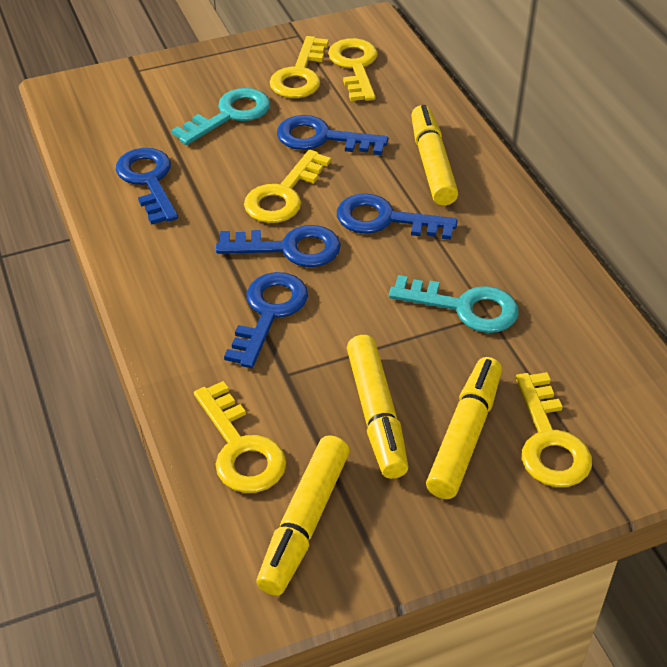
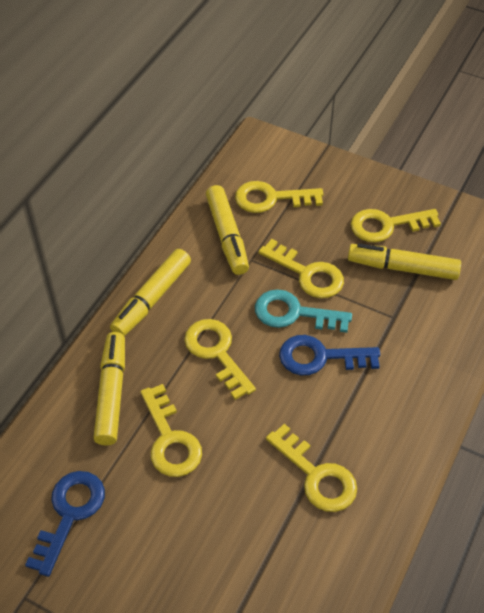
blue key: 5 -> 2
turquoise key: 2 -> 1
yellow key: 5 -> 6

